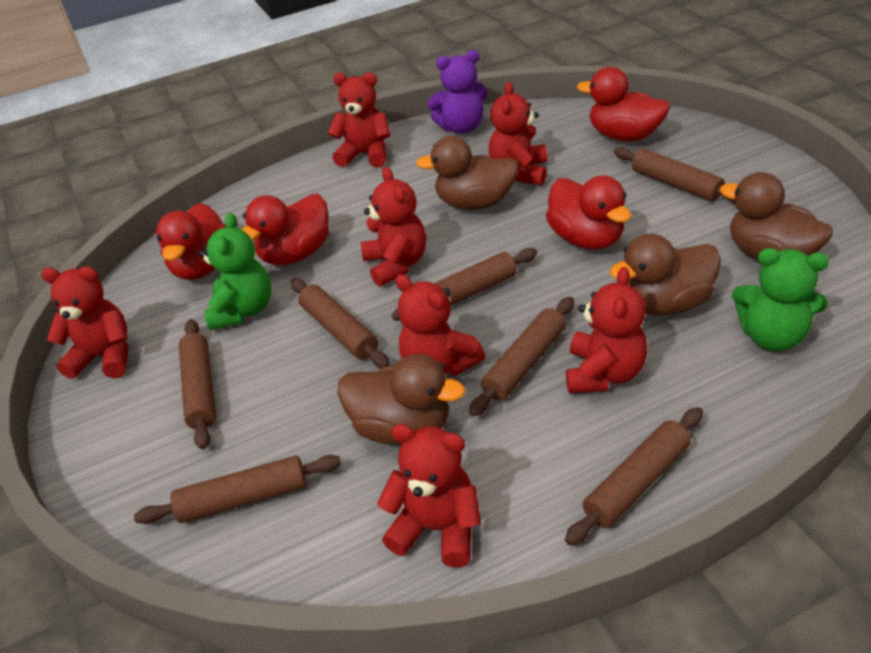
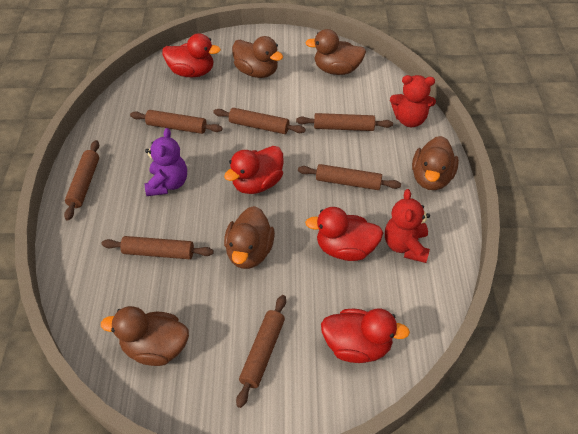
brown duck: 4 -> 5
green teddy bear: 2 -> 0
red teddy bear: 7 -> 2

